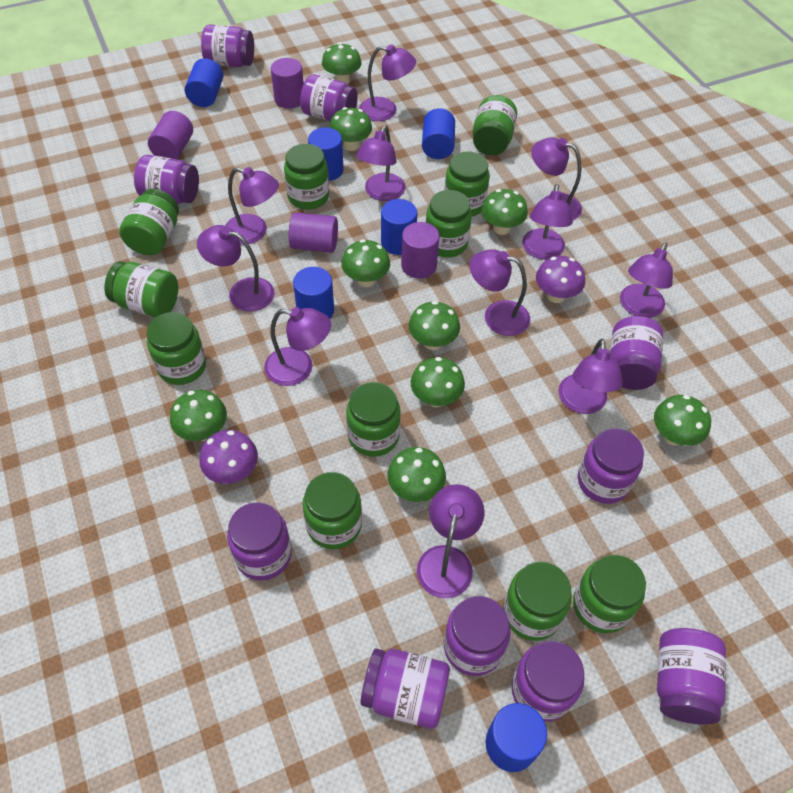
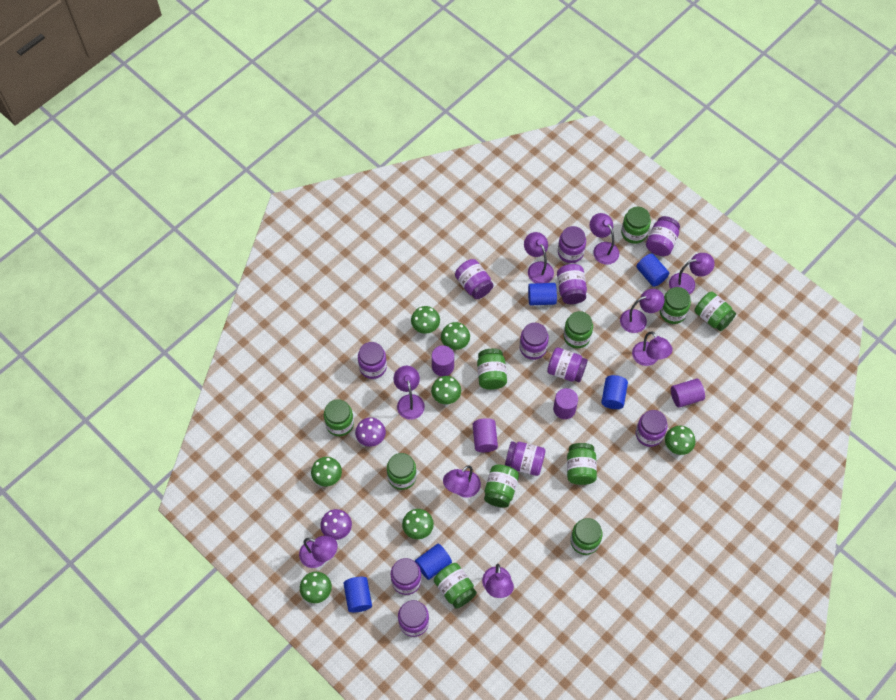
blue cylinder: 6 -> 5
green mushroom: 9 -> 7
purple jar: 10 -> 11
purple lamp: 11 -> 9

